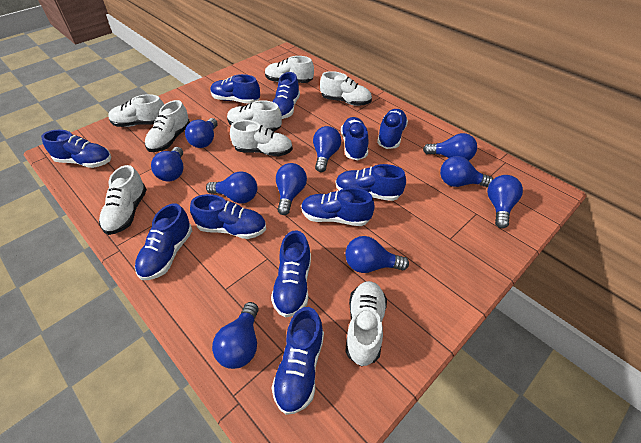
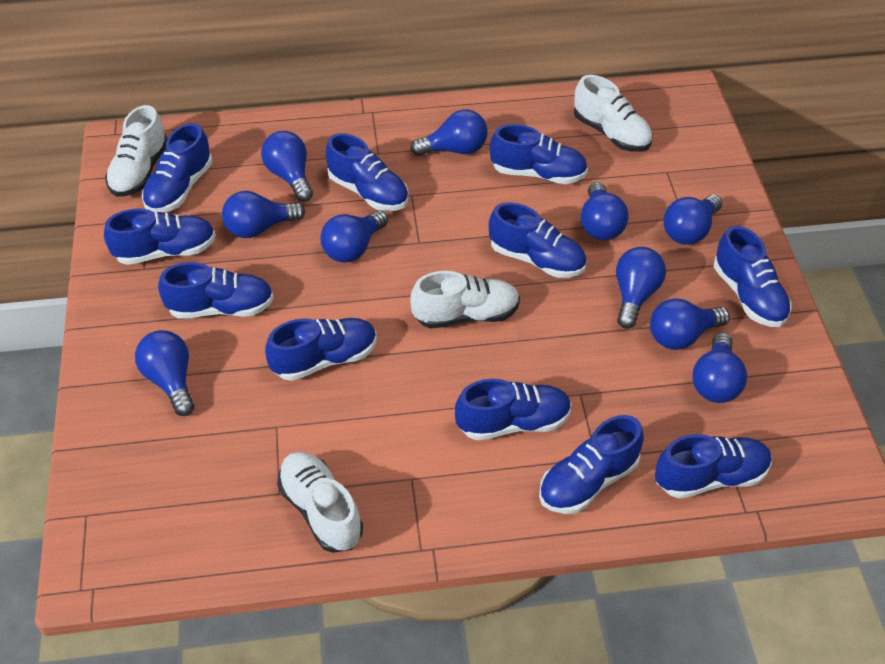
white shoe: 8 -> 4

